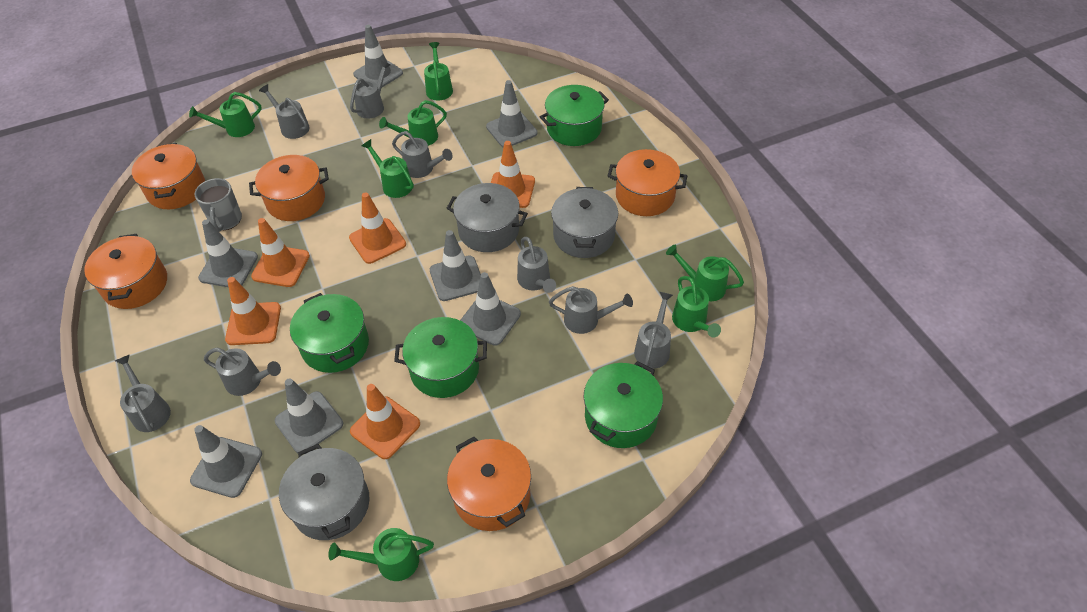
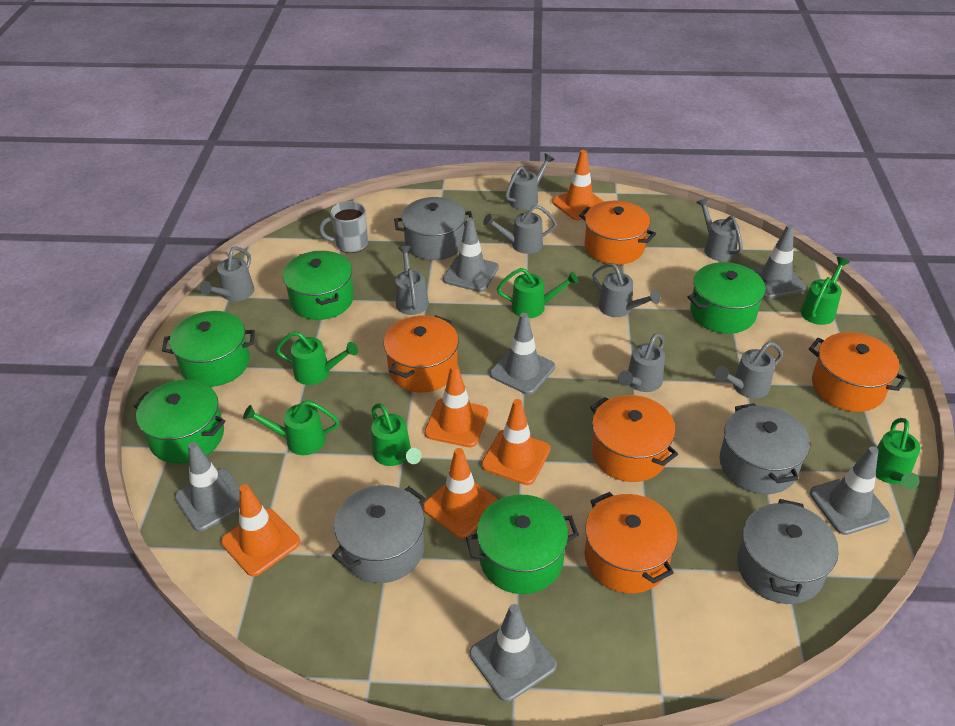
green pot: 4 -> 5
green watering can: 7 -> 6
grey pot: 3 -> 4
grey traffic cone: 7 -> 6

